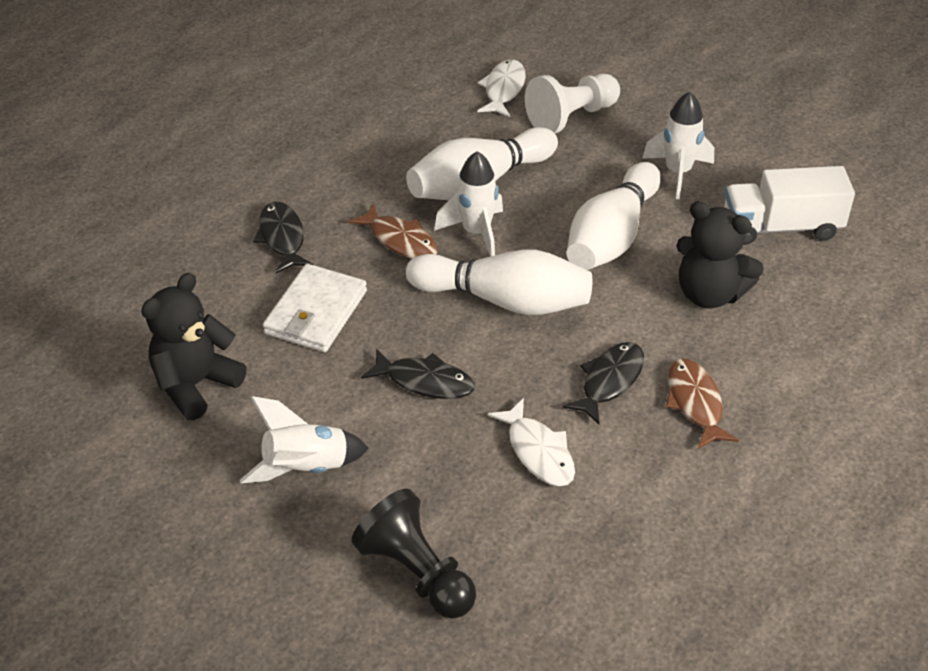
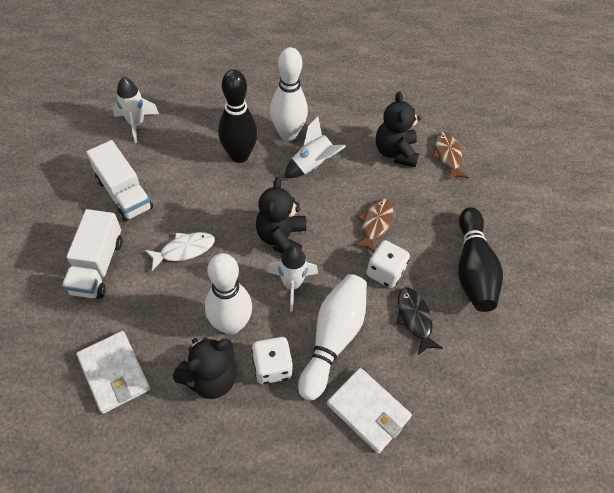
black bowling pin: 0 -> 2
black fish: 3 -> 1
black pawn: 1 -> 0
black teddy bear: 2 -> 3
white dice: 0 -> 2
white fish: 2 -> 1
white pawn: 1 -> 0
white truck: 1 -> 2
white wallet: 1 -> 2

